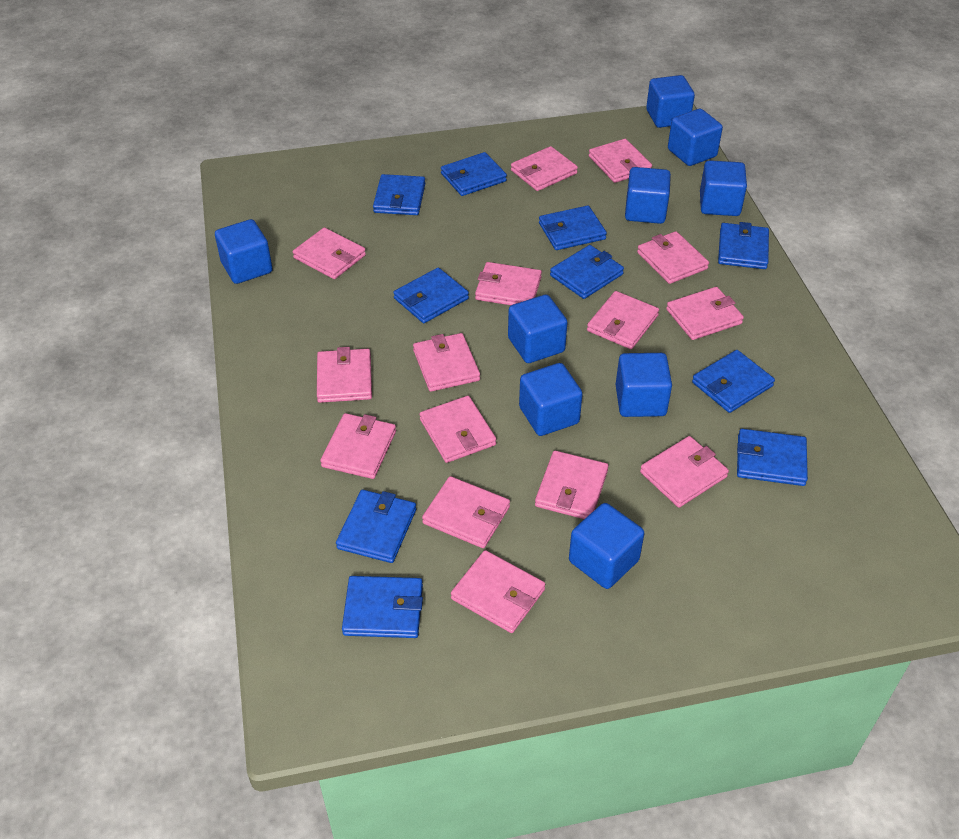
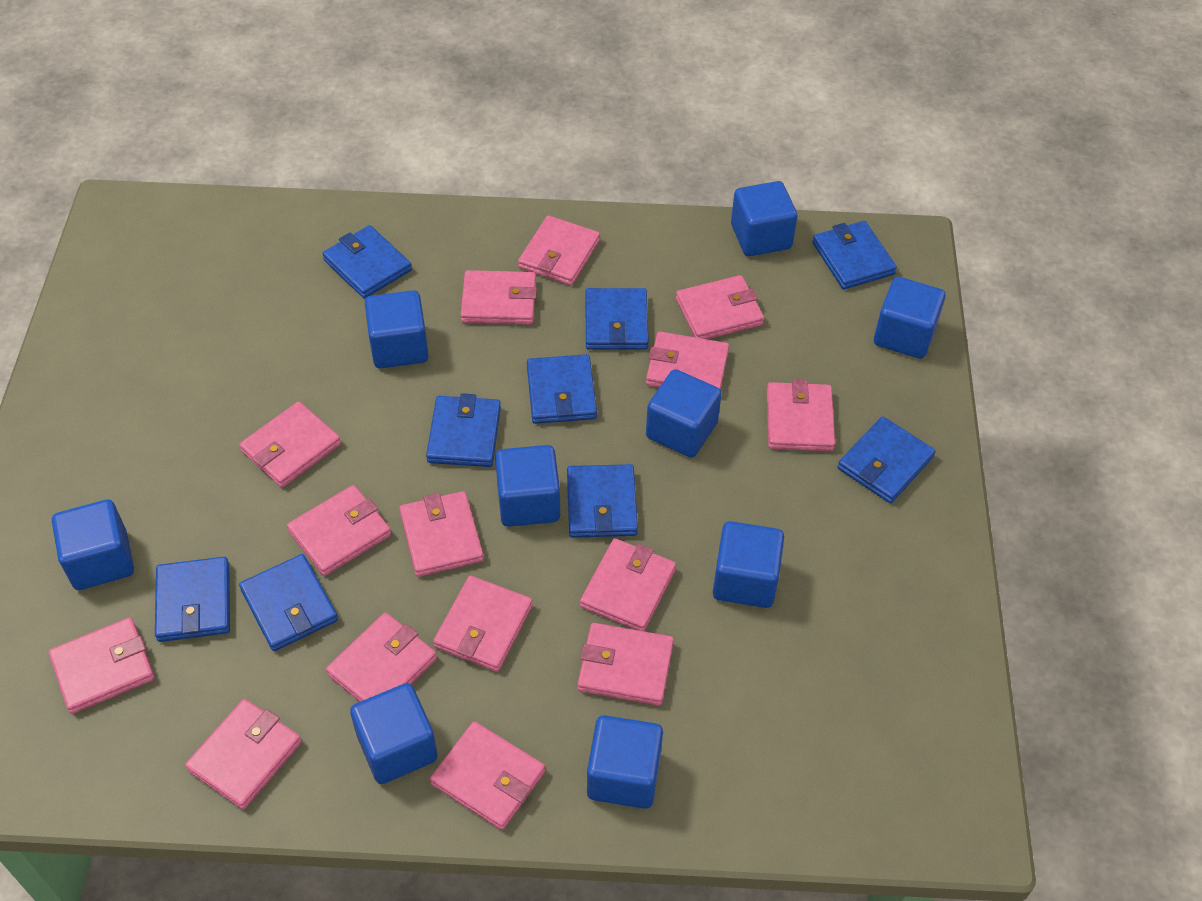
blue wallet: 10 -> 9

